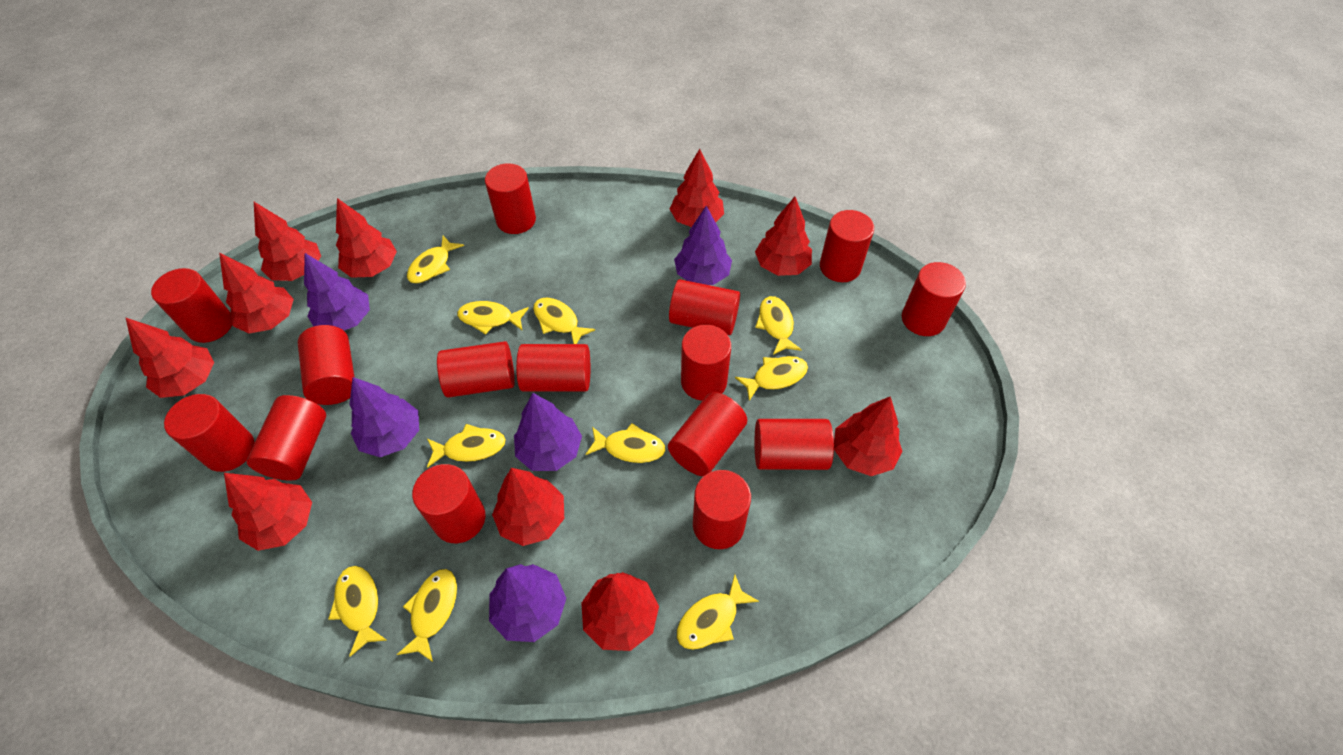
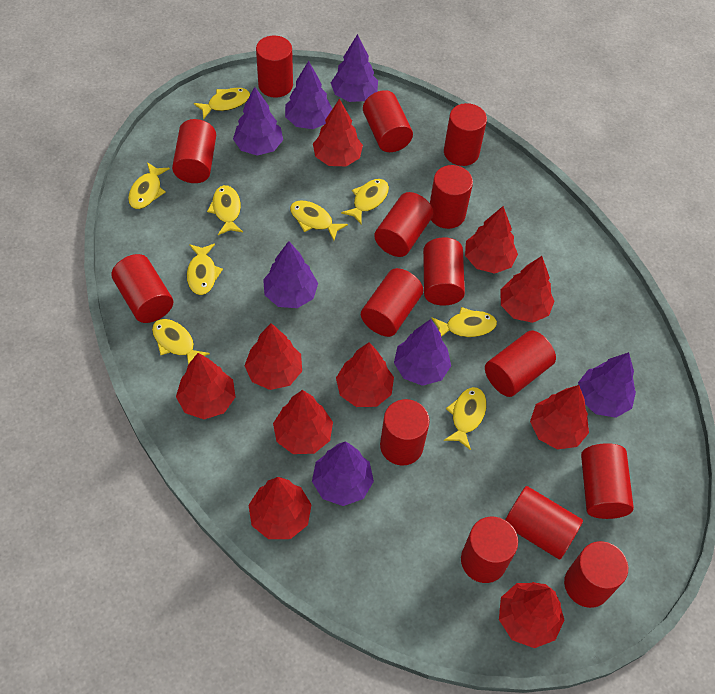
purple tree: 5 -> 7
yellow fish: 10 -> 9

